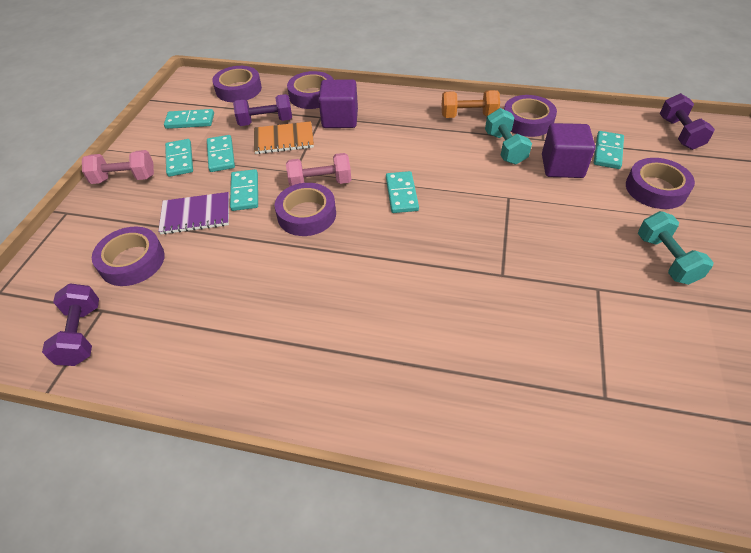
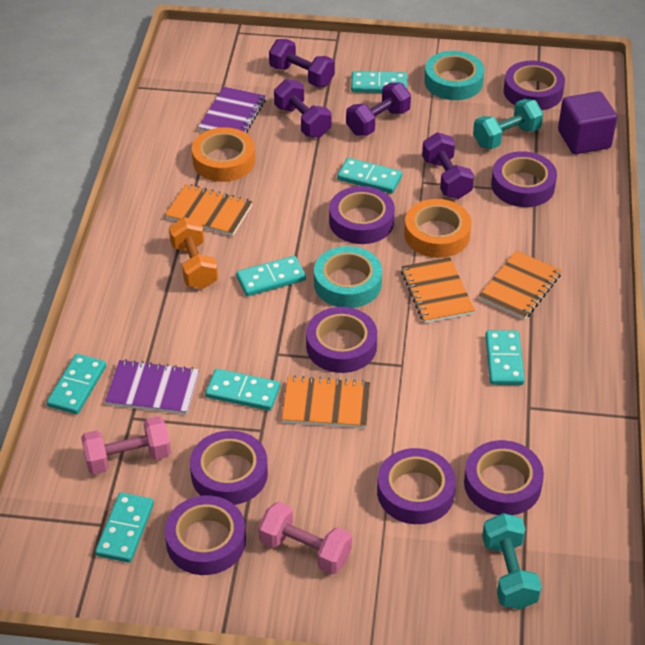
orange notebook: 1 -> 4
orange tape: 0 -> 2
purple cube: 2 -> 1
purple dumbbell: 3 -> 4
purple notebook: 1 -> 2
purple tape: 6 -> 8
turquoise domino: 6 -> 7
turquoise tape: 0 -> 2

